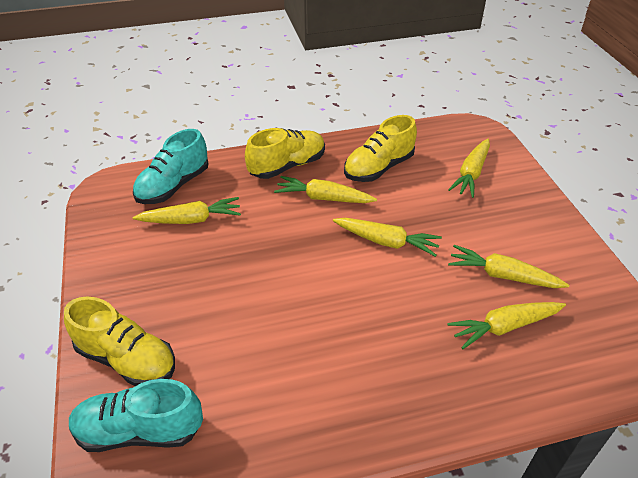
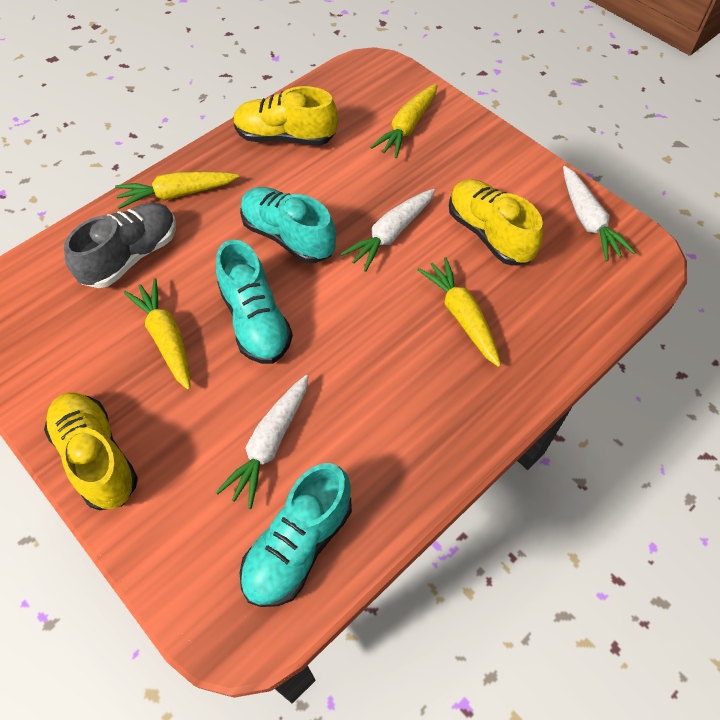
grey shoe: 0 -> 1
turquoise shoe: 2 -> 3
white carrot: 0 -> 3
yellow carrot: 6 -> 4

